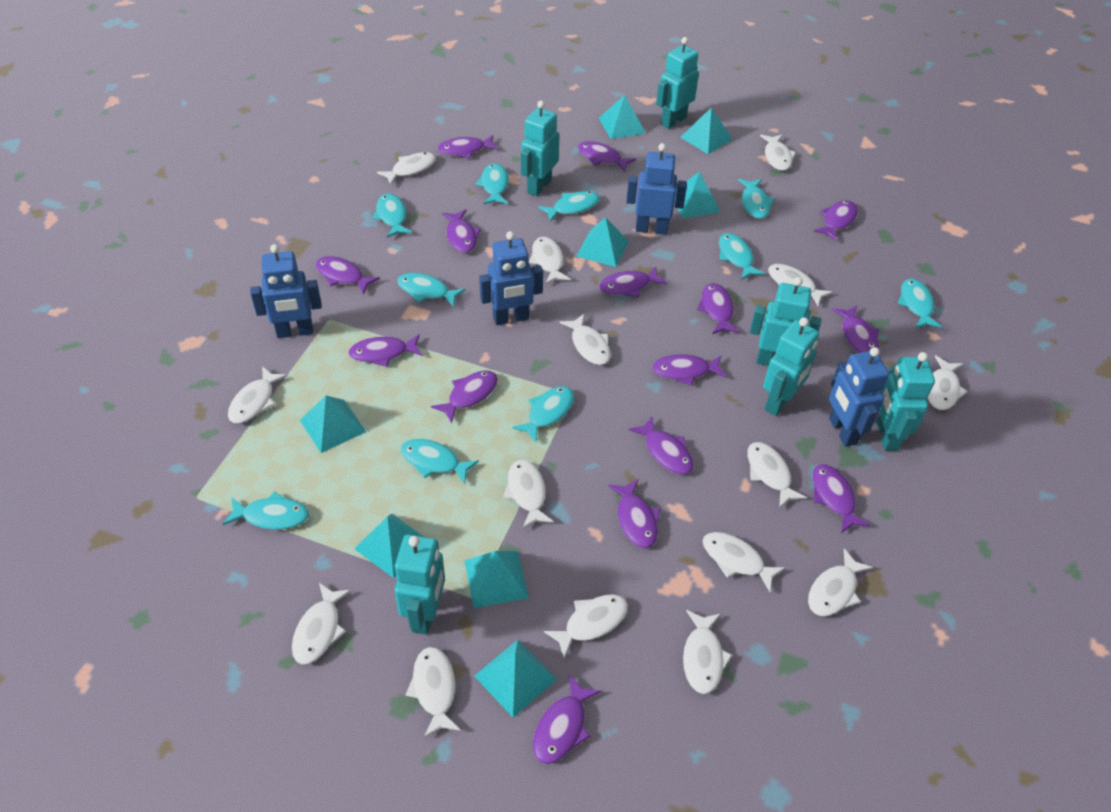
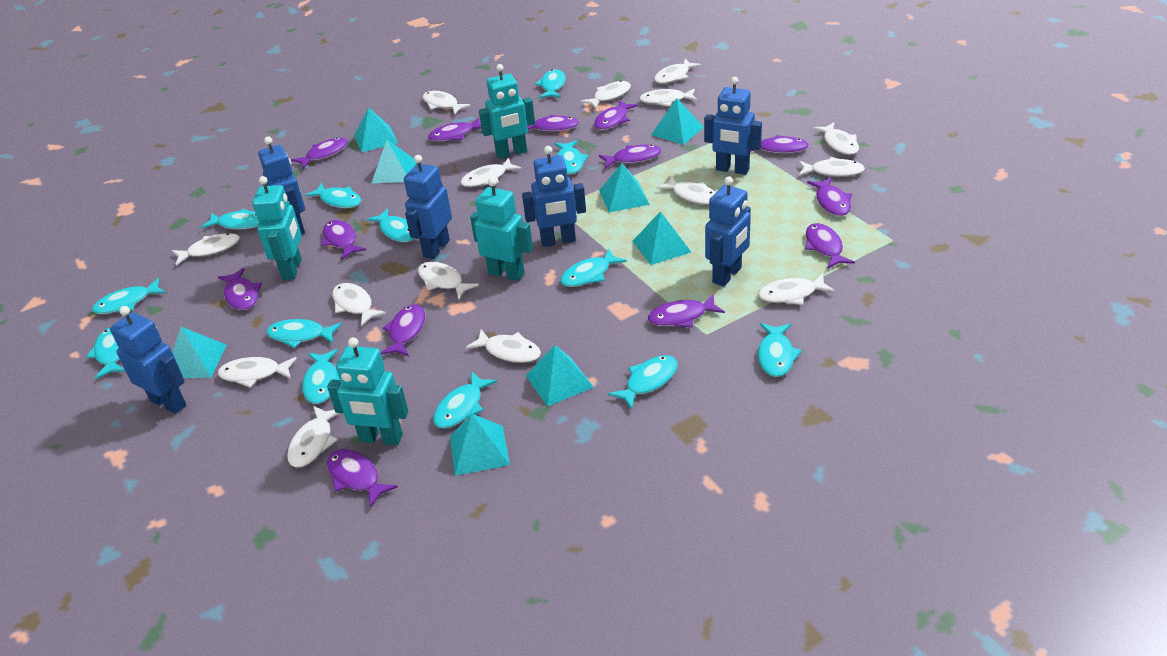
blue robot: 4 -> 6
purple fish: 15 -> 13
turquoise fish: 10 -> 13
turquoise robot: 6 -> 4

